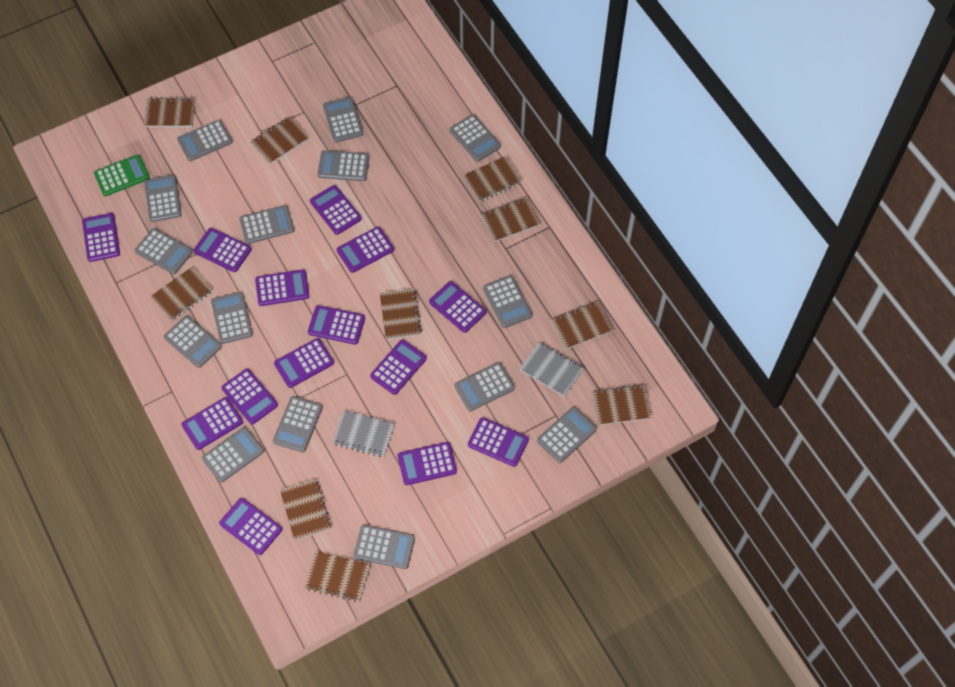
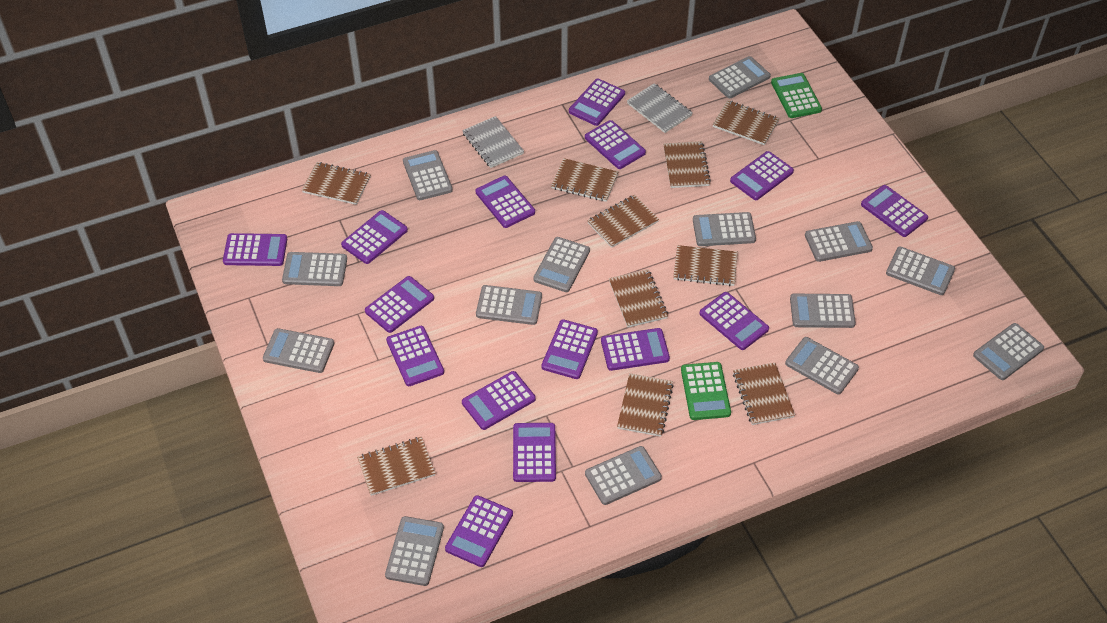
green calculator: 1 -> 2
grey calculator: 15 -> 14
purple calculator: 14 -> 15

